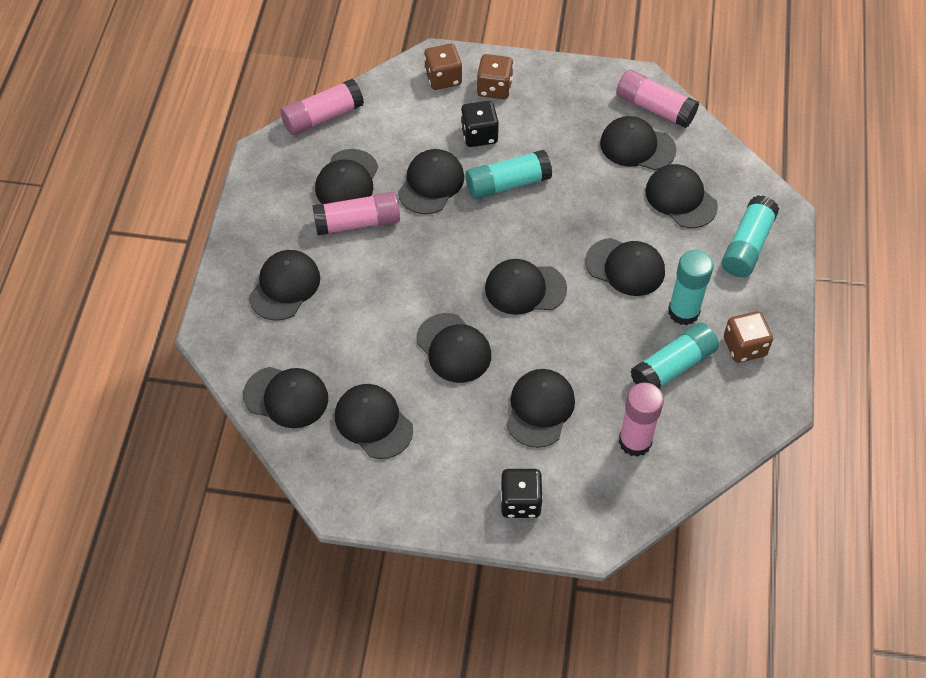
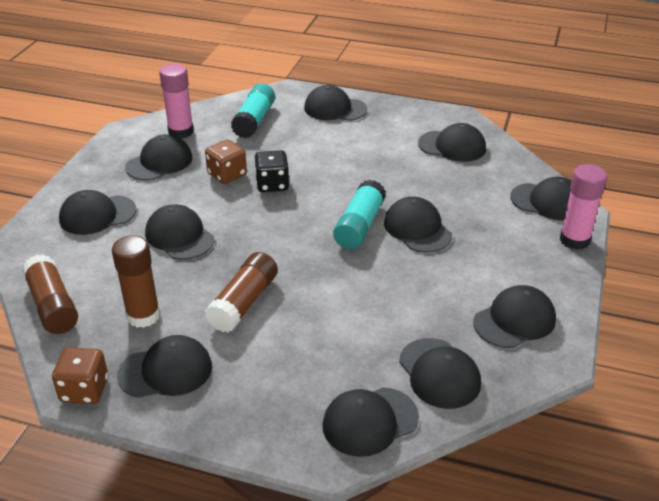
black dice: 2 -> 1
brown dice: 3 -> 2
brown glue stick: 0 -> 3
pink glue stick: 4 -> 2
turquoise glue stick: 4 -> 2

